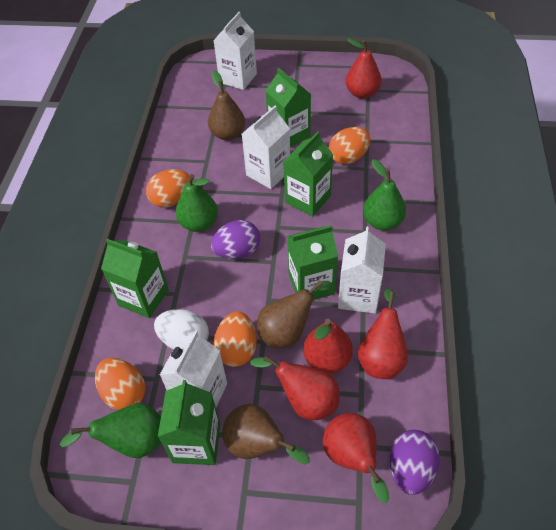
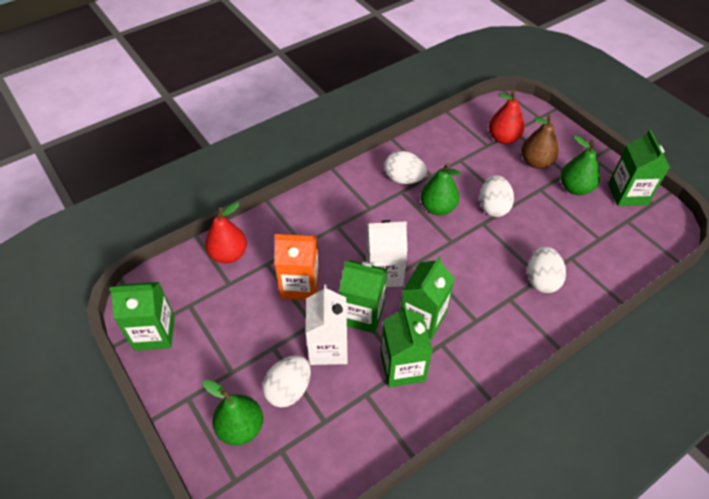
brown pear: 3 -> 1
orange carton: 0 -> 1
orange egg: 4 -> 0
purple egg: 2 -> 0
red pear: 5 -> 2
white carton: 4 -> 2
white egg: 1 -> 4

